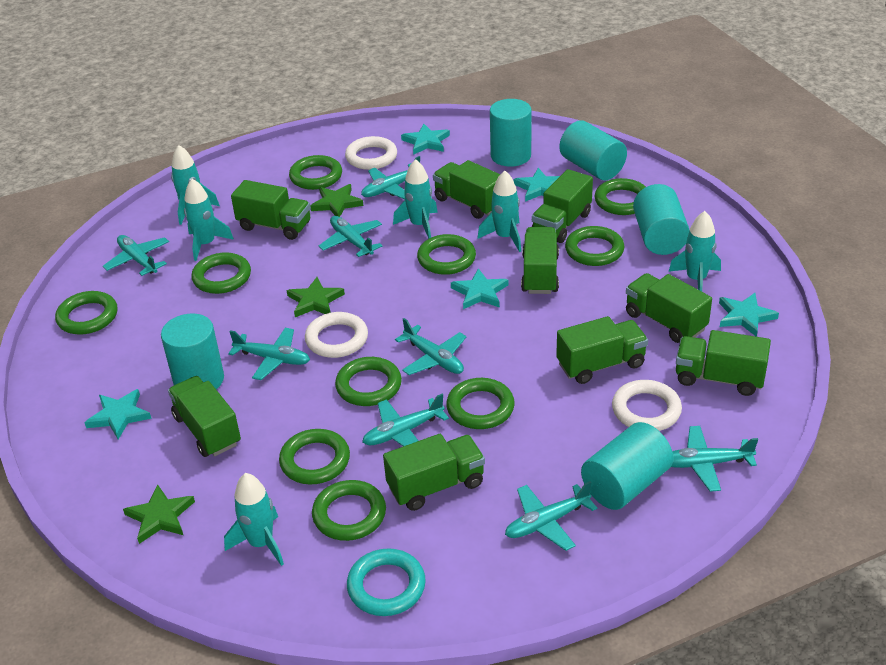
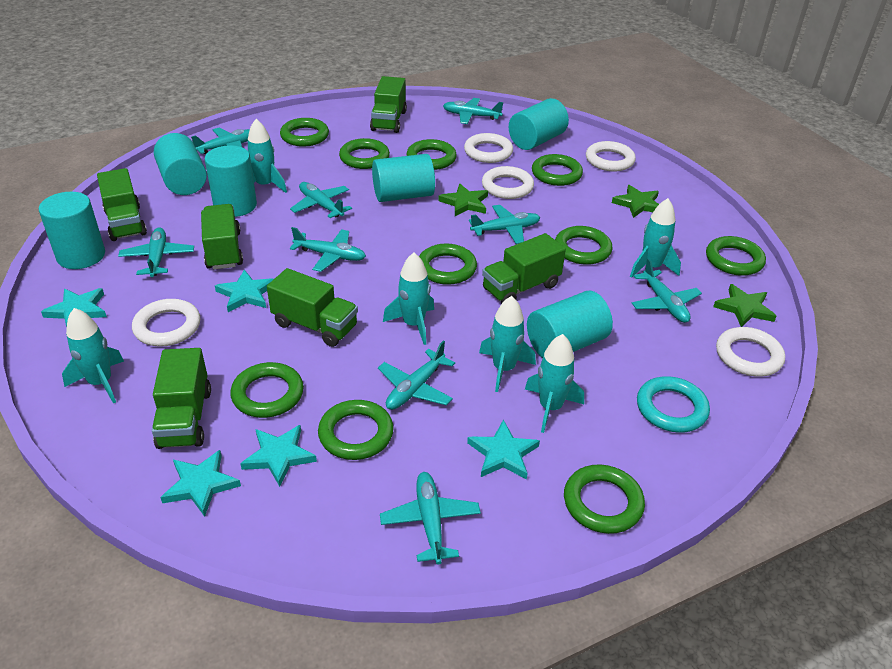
green truck: 9 -> 6
turquoise cylinder: 5 -> 6
turquoise plane: 8 -> 9
white ring: 3 -> 5

